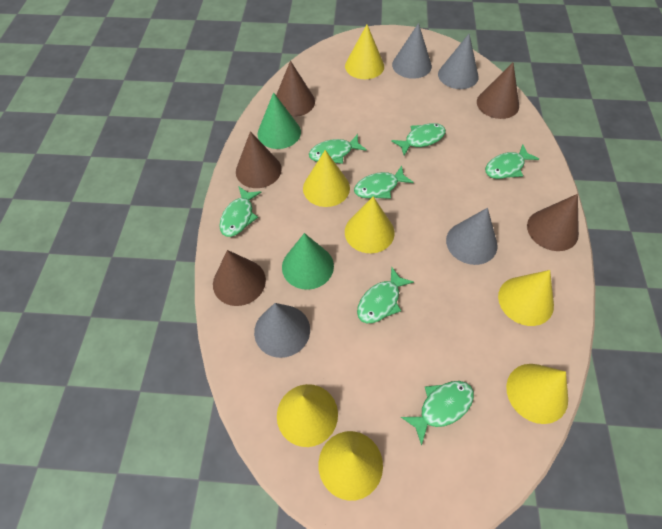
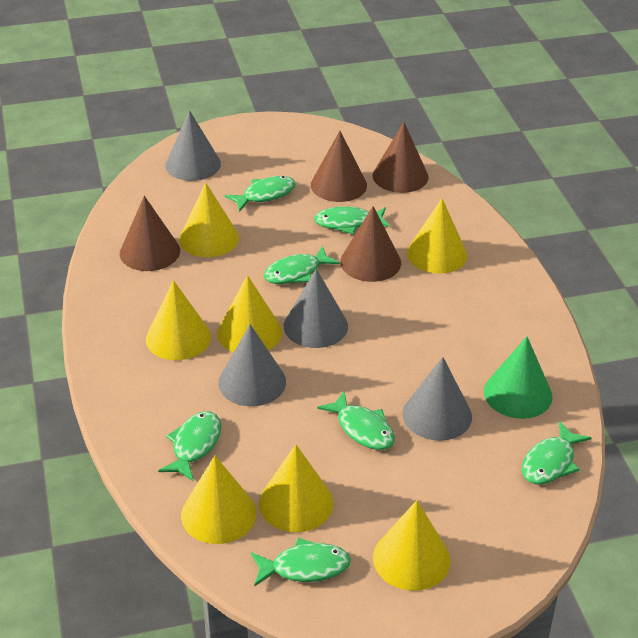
brown cone: 5 -> 4
green cone: 2 -> 1

